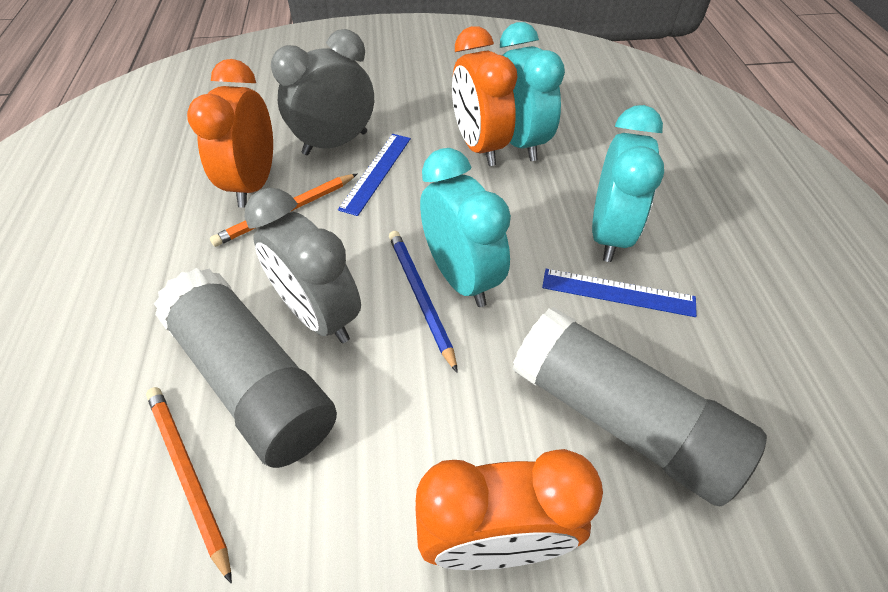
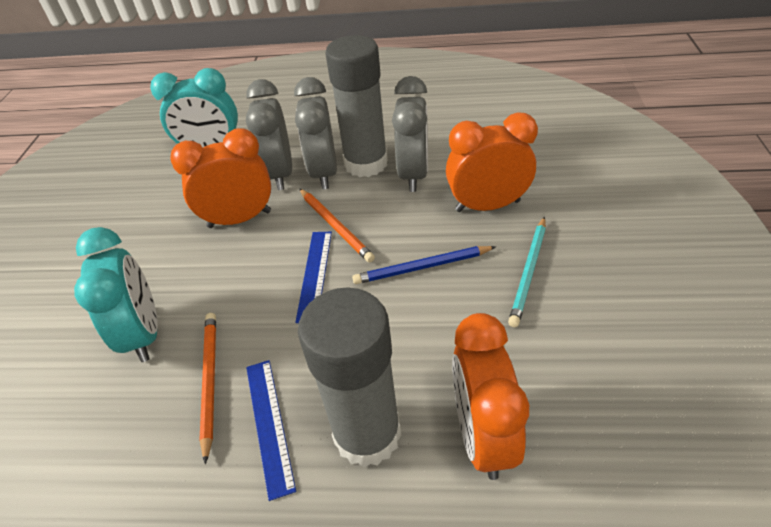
grey clock: 2 -> 3
turquoise clock: 3 -> 2
turquoise pencil: 0 -> 1

